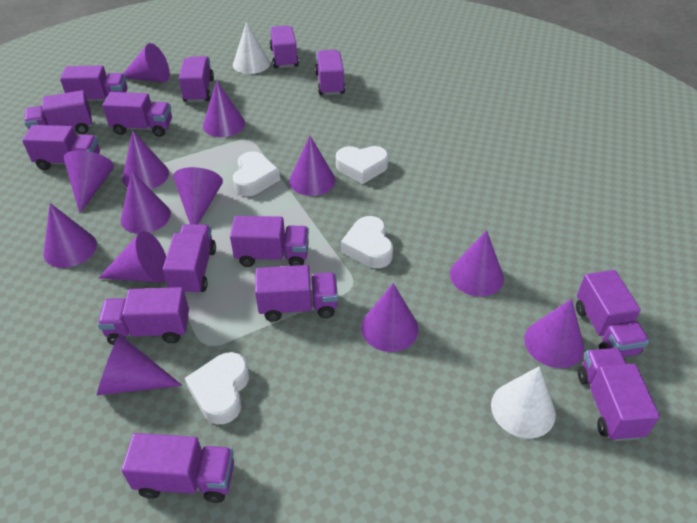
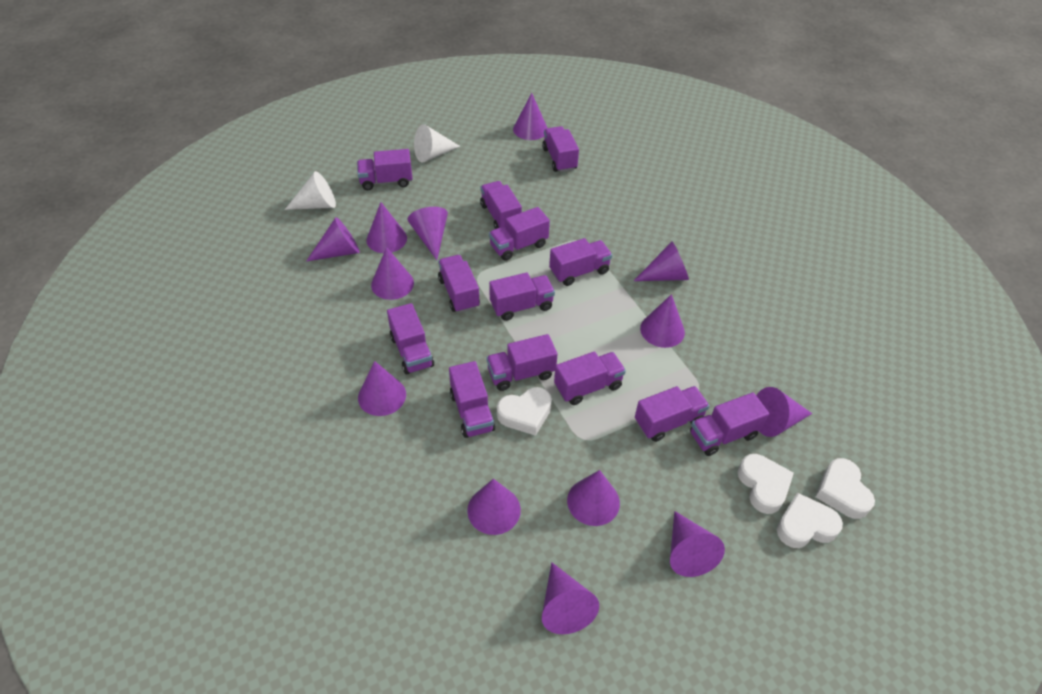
purple truck: 14 -> 13

